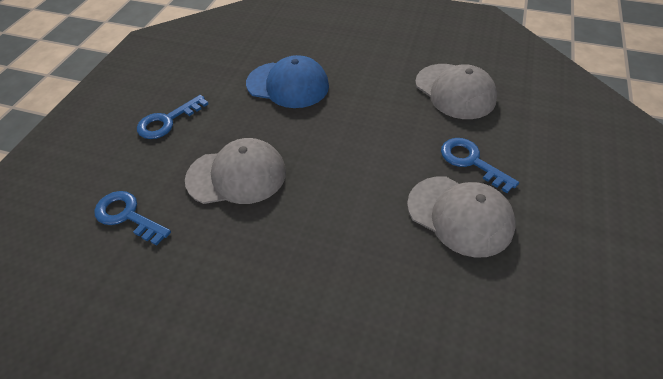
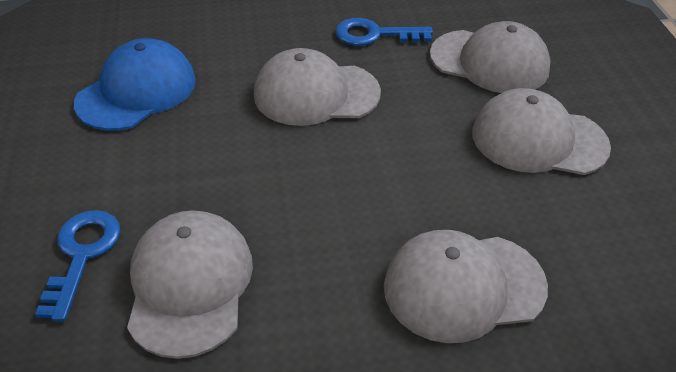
blue key: 3 -> 2
grey cap: 3 -> 5

